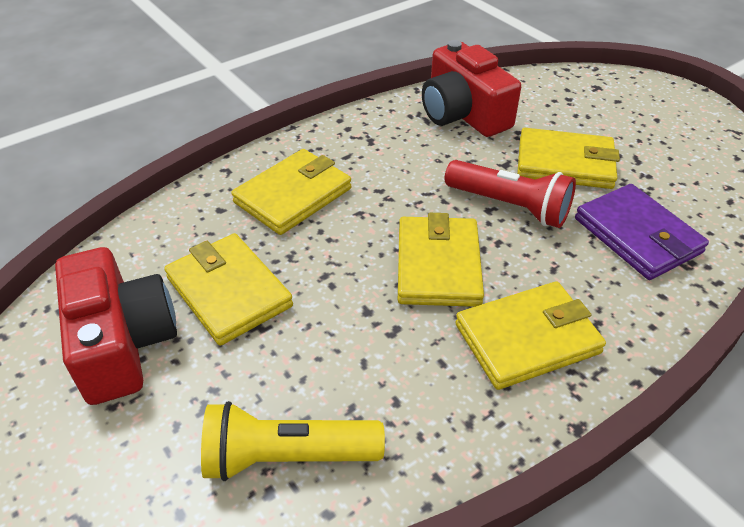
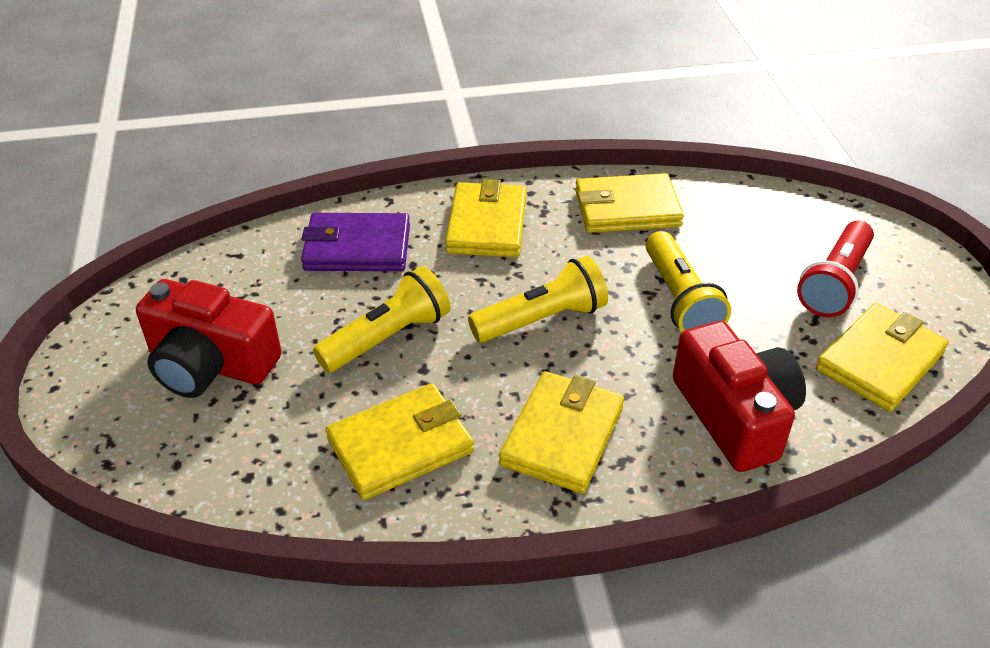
yellow flashlight: 1 -> 3

